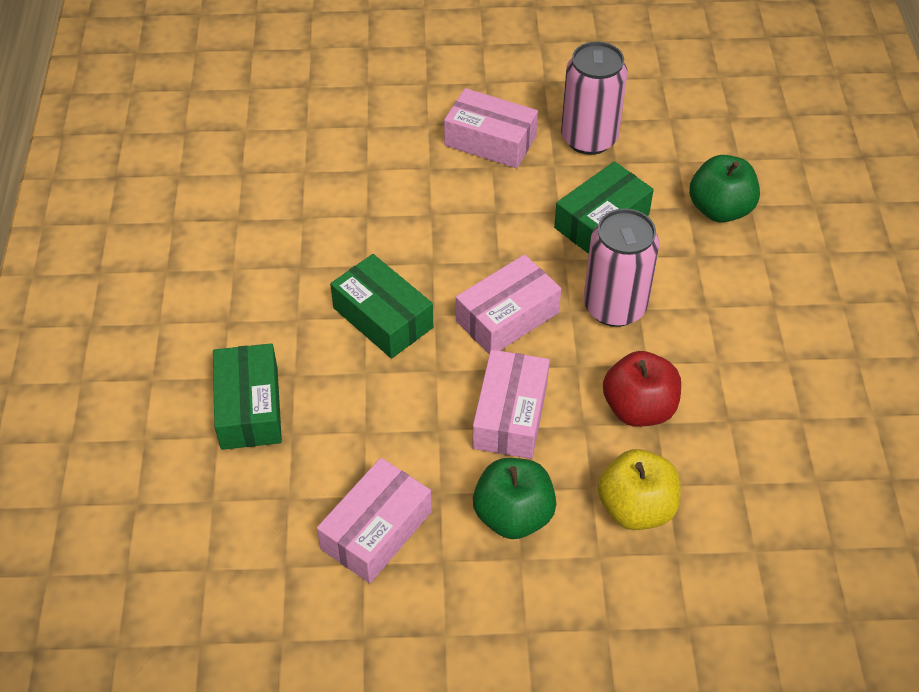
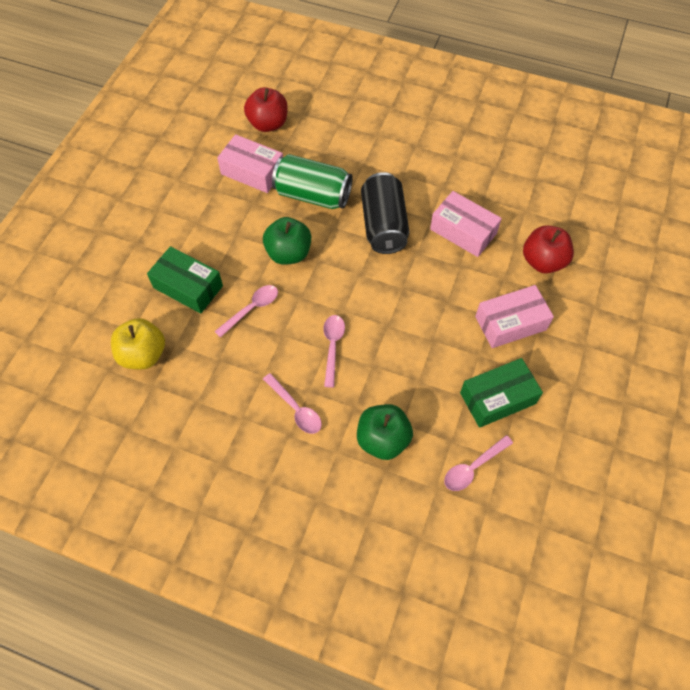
black can: 0 -> 1
green box: 3 -> 2
green can: 0 -> 1
pink box: 4 -> 3
pink can: 2 -> 0
pink spoon: 0 -> 4
red apple: 1 -> 2

